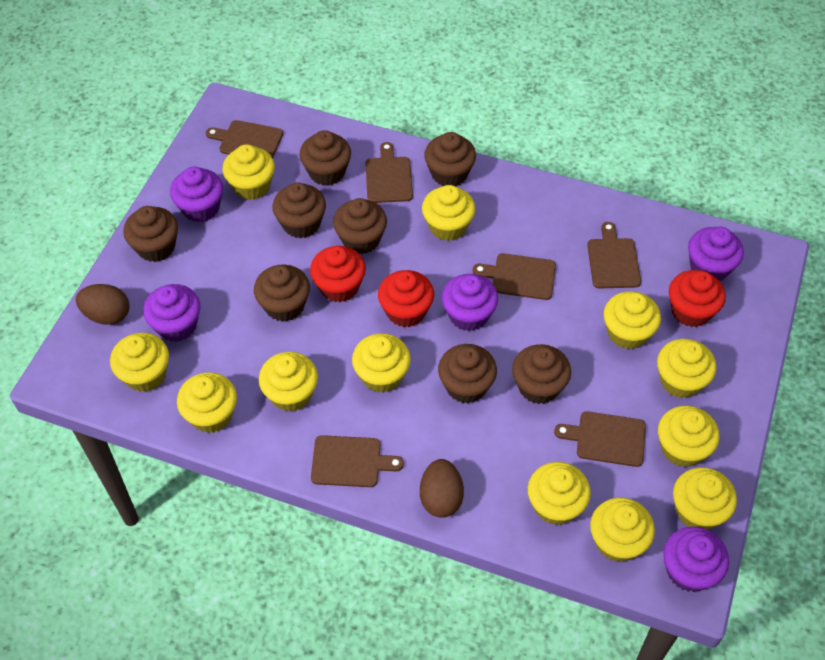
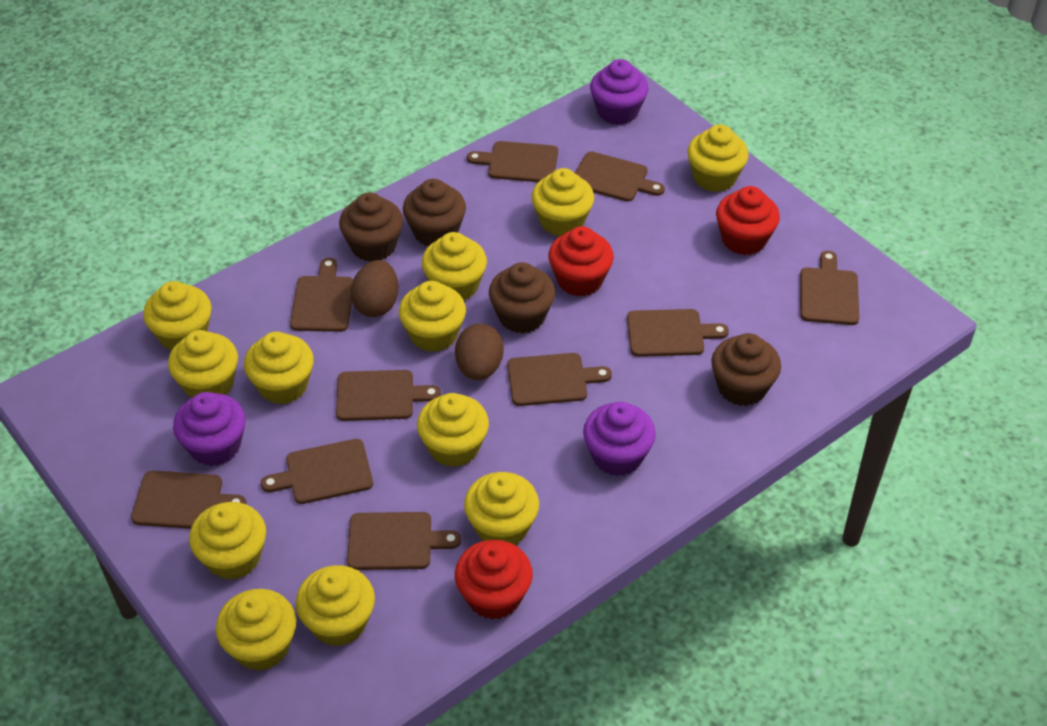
brown cupcake: 8 -> 4
brown cutting board: 6 -> 10
purple cupcake: 5 -> 3

